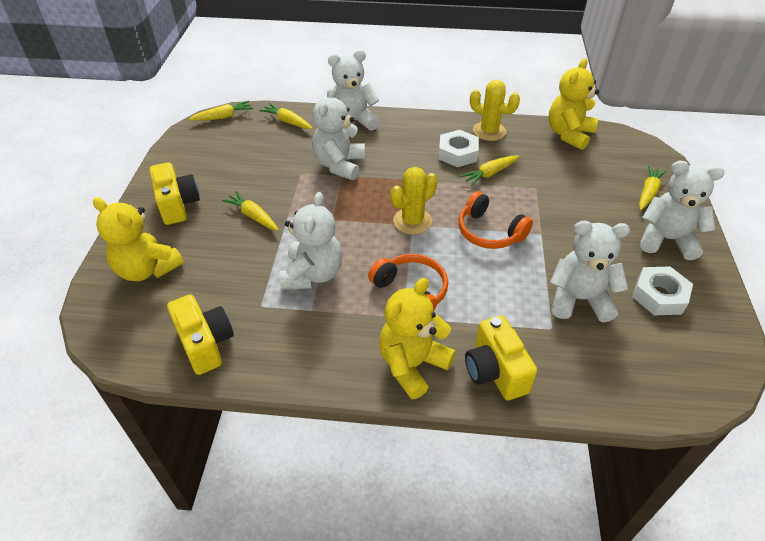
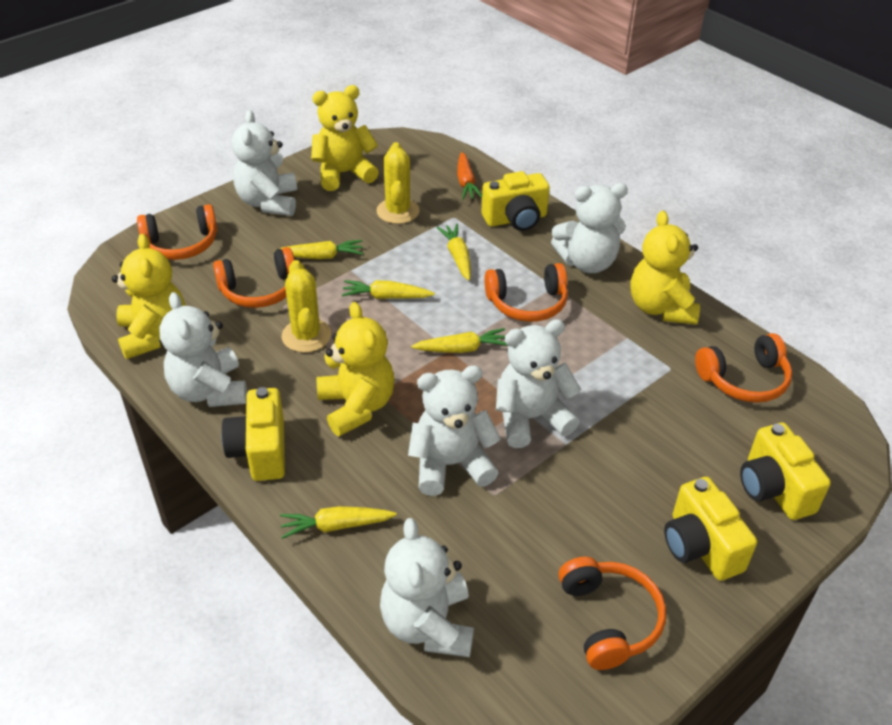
orange carrot: 0 -> 1
orange headphones: 2 -> 5
white nut: 2 -> 0
white teddy bear: 5 -> 6
yellow camera: 3 -> 4
yellow teddy bear: 3 -> 4

